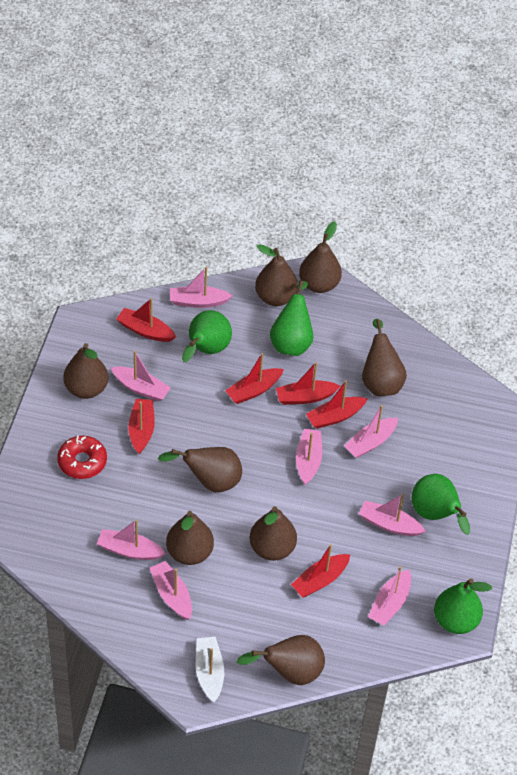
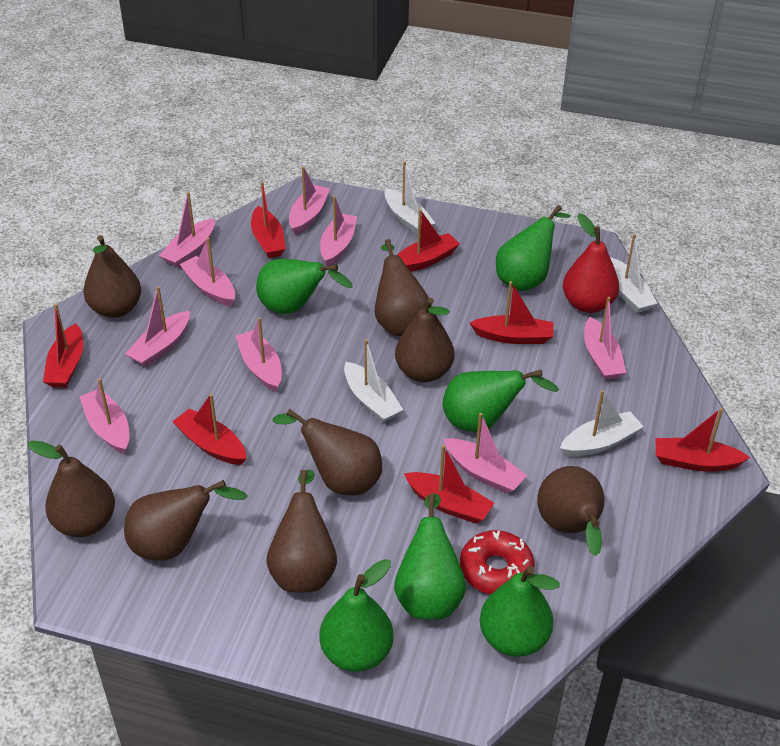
green pear: 4 -> 6
pink boat: 8 -> 9
red boat: 6 -> 7
red pear: 0 -> 1
white boat: 1 -> 4

